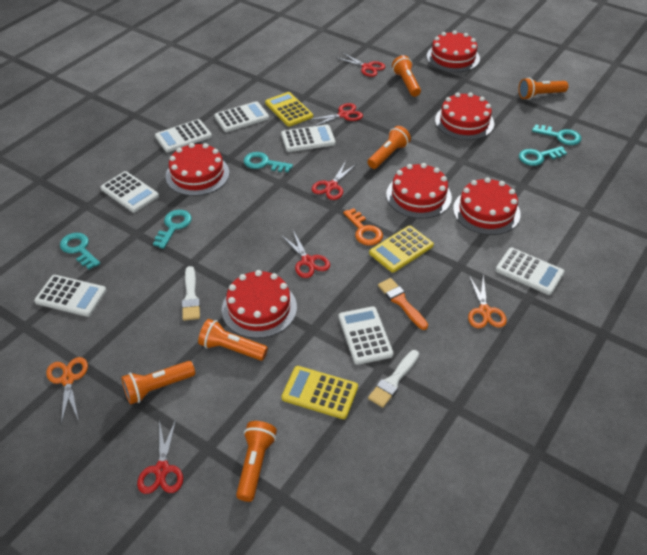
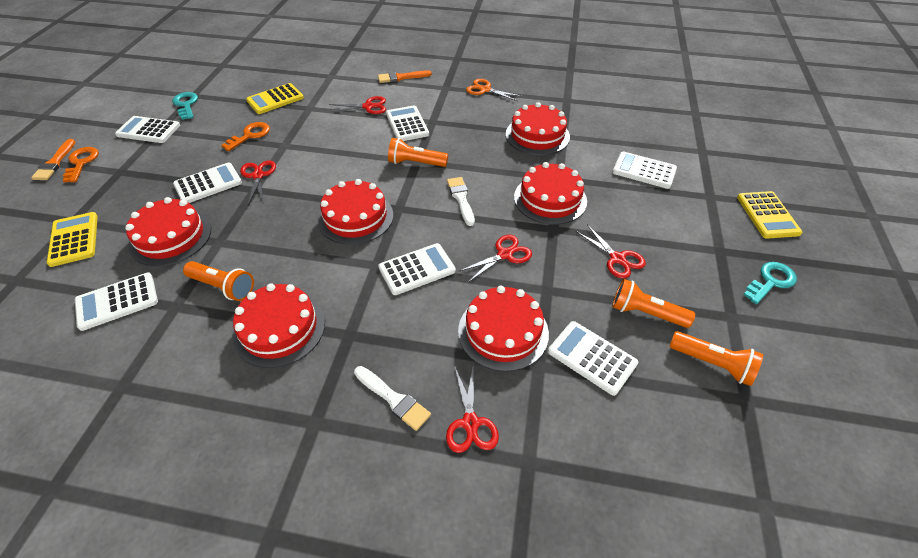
orange brush: 1 -> 2
orange flashlight: 6 -> 4
orange key: 1 -> 2
orange scissors: 2 -> 1
turquoise key: 5 -> 2

